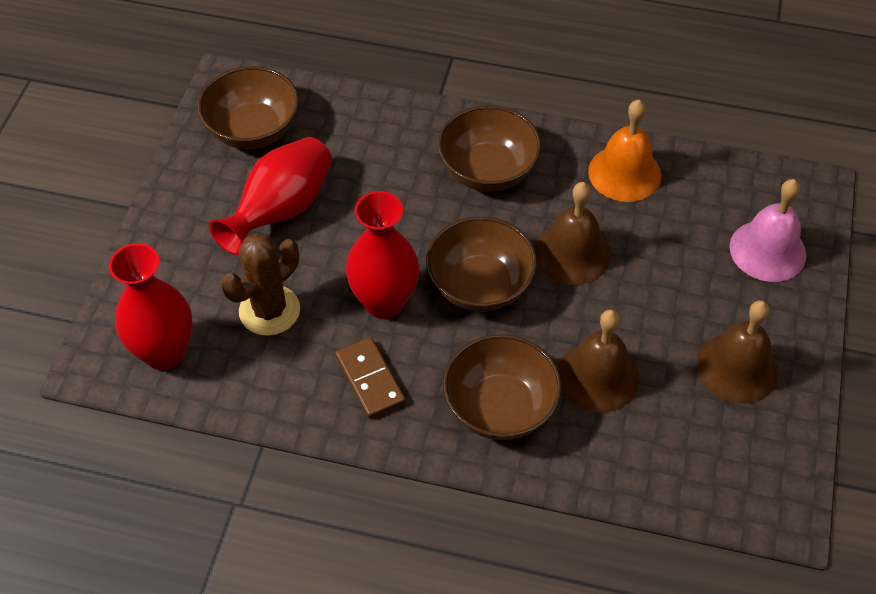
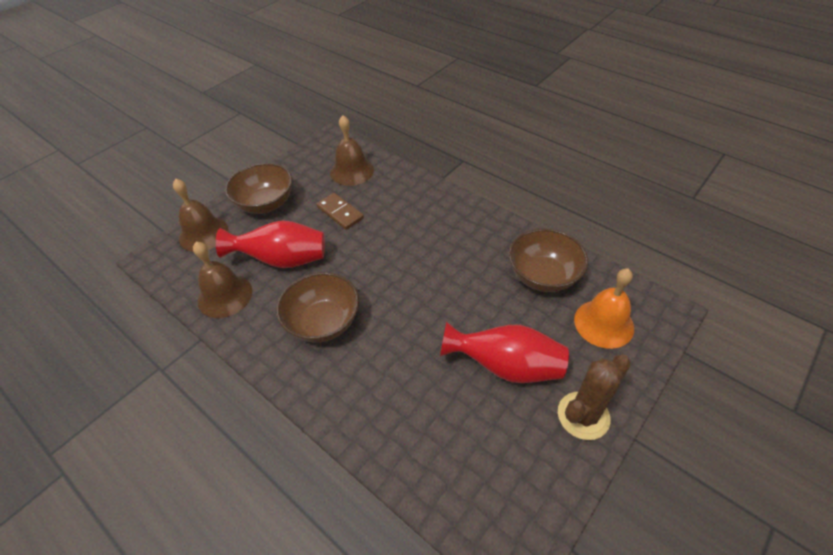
brown bowl: 4 -> 3
pink bell: 1 -> 0
red vase: 3 -> 2

